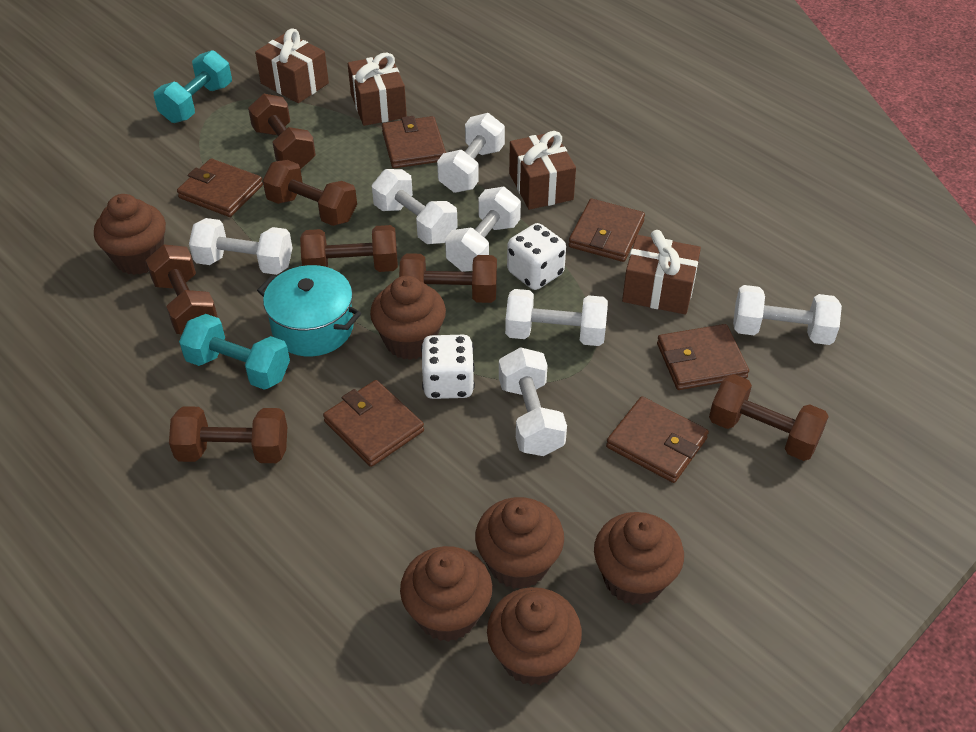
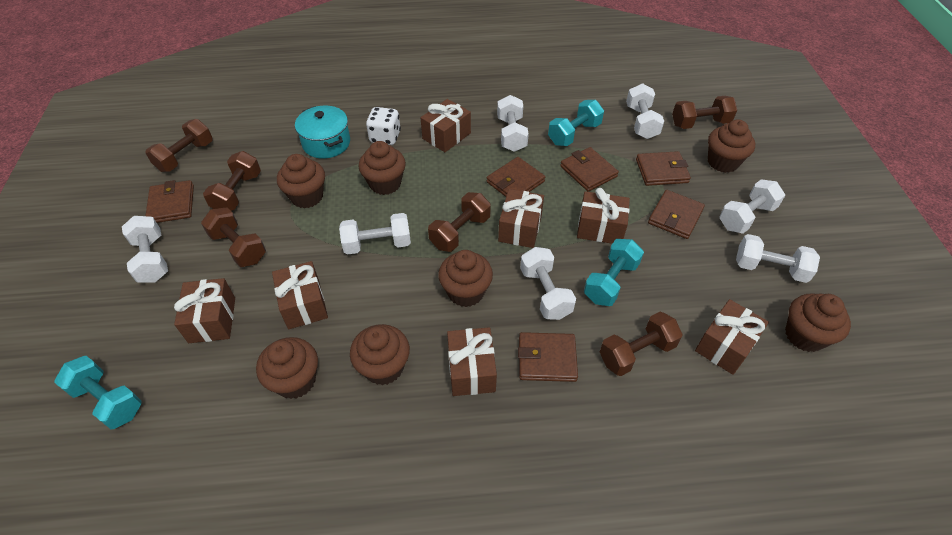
brown cupcake: 6 -> 7
brown dumbbell: 7 -> 6
brown gift: 4 -> 7
turquoise dumbbell: 2 -> 3
white dice: 2 -> 1

